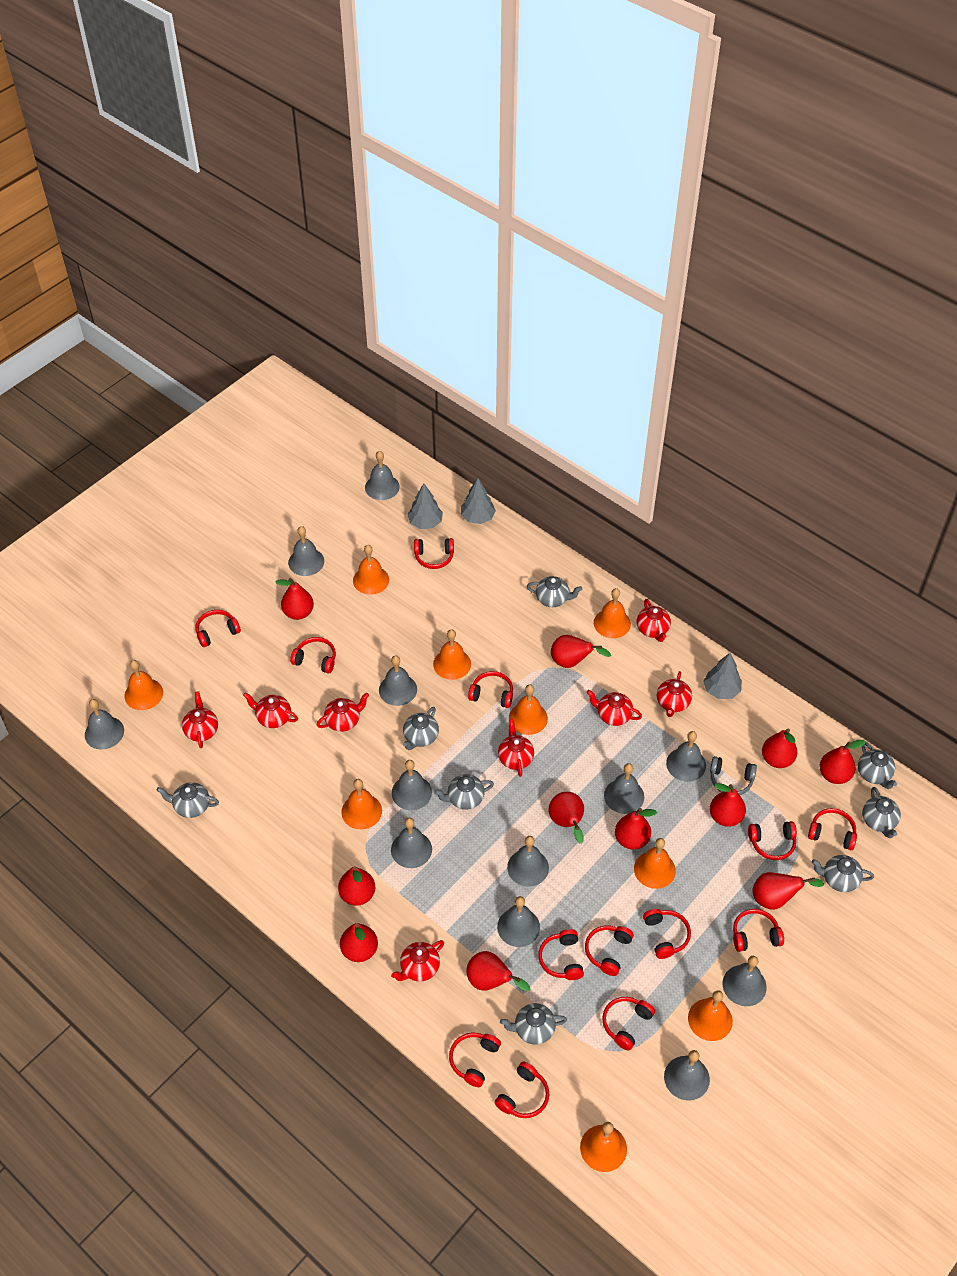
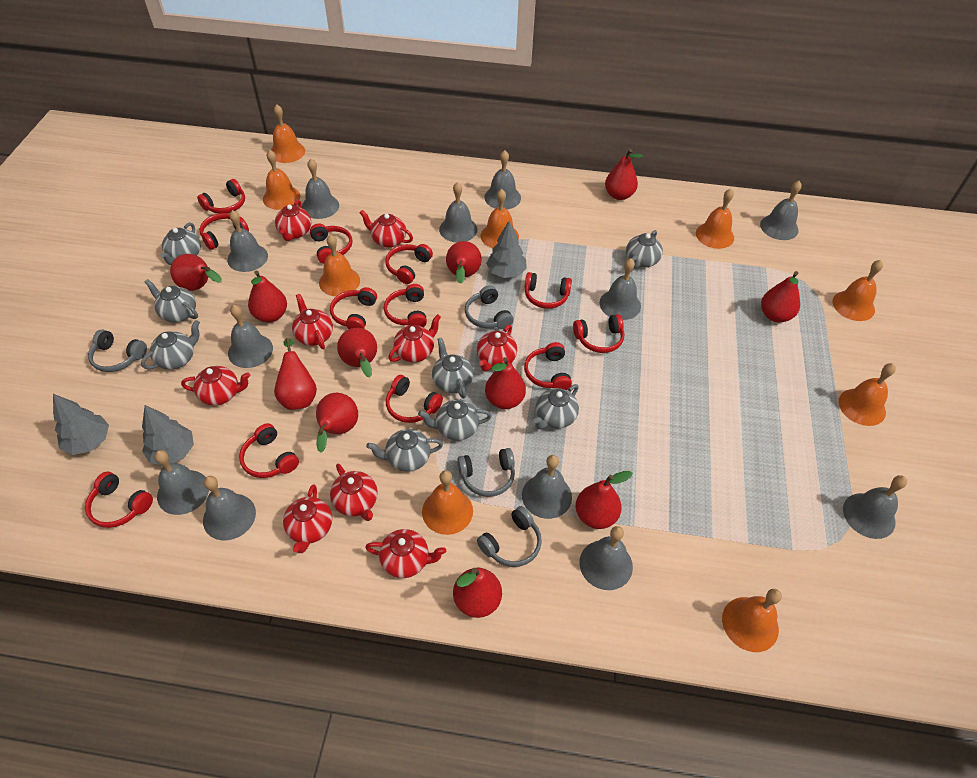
grey headphones: 1 -> 4
red headphones: 13 -> 12
red teapot: 8 -> 9

